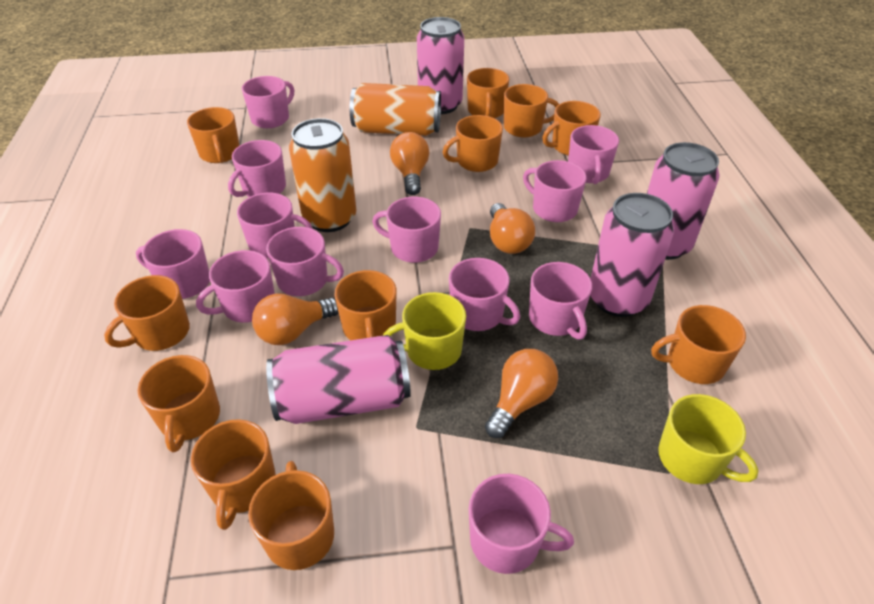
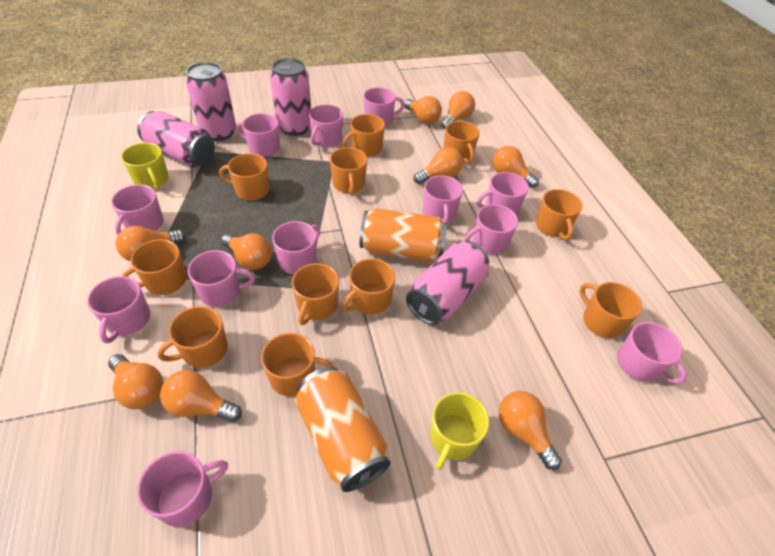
orange light bulb: 4 -> 9

